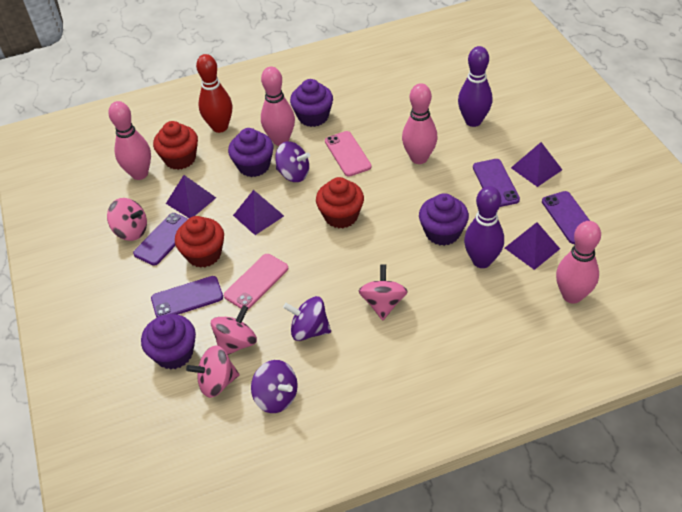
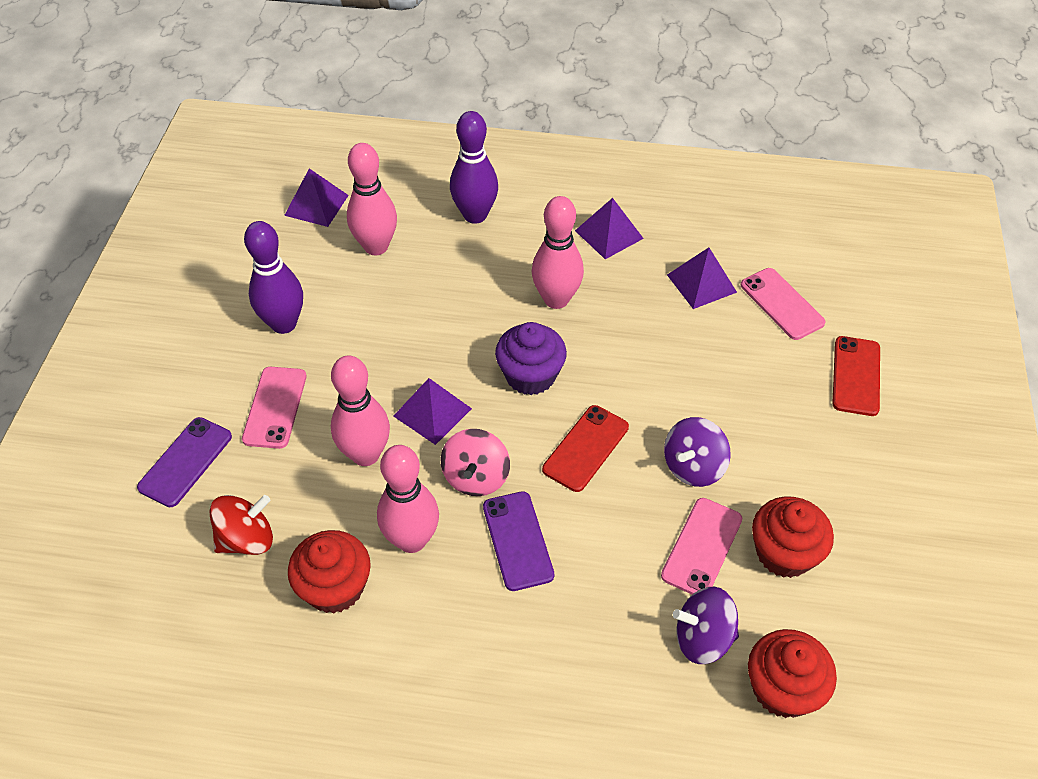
pink phone: 2 -> 3
pink spinning top: 4 -> 1
purple cupcake: 4 -> 1
purple phone: 4 -> 2
purple spinning top: 3 -> 2
red bowling pin: 1 -> 0
red phone: 0 -> 2
red spinning top: 0 -> 1

